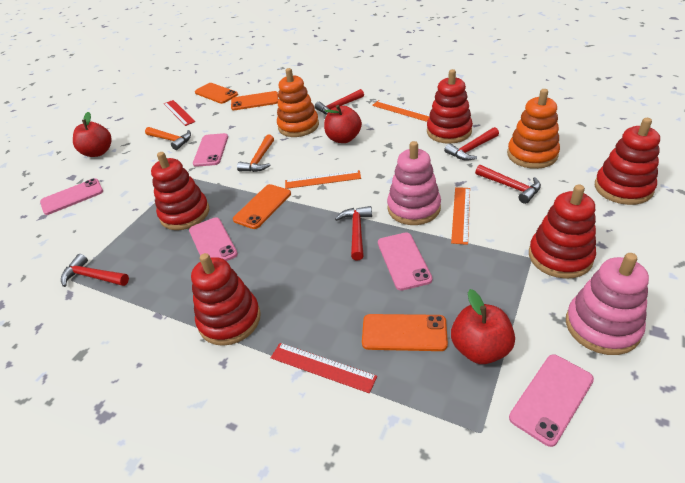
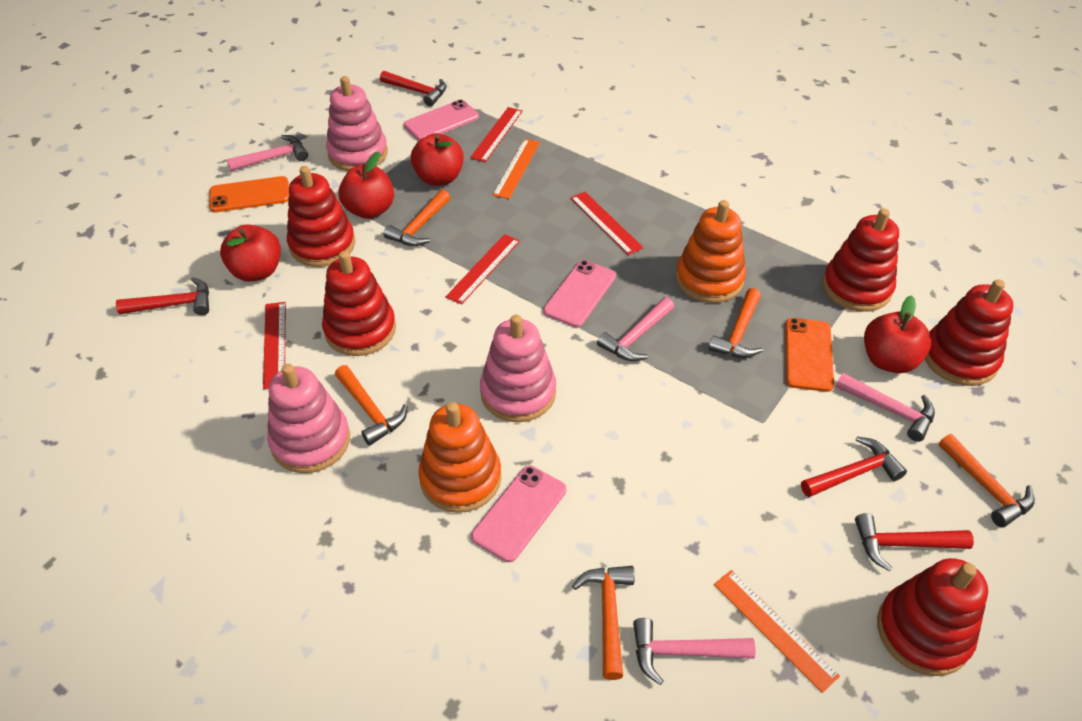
orange hammer: 2 -> 5
orange phone: 4 -> 2
orange ruler: 3 -> 2
pink hammer: 0 -> 4
pink phone: 5 -> 3
pink stacking toy: 2 -> 3
red apple: 3 -> 4
red hammer: 5 -> 4
red ruler: 2 -> 4

